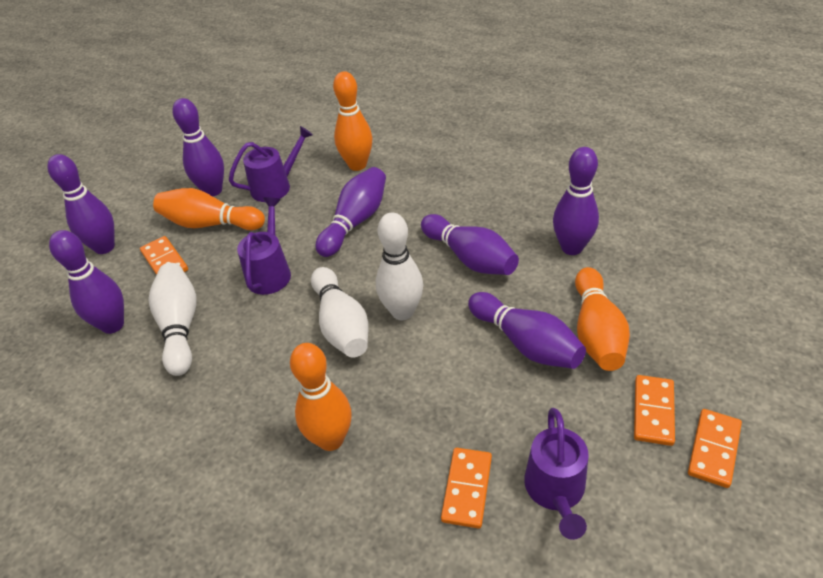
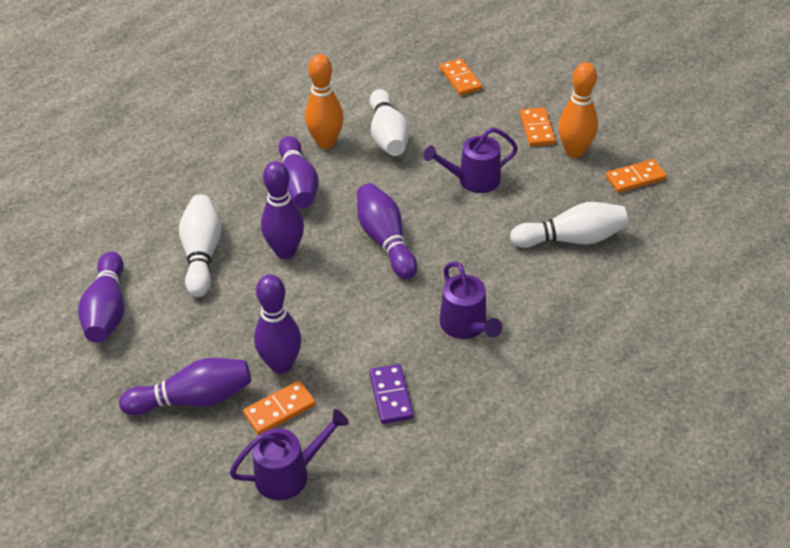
orange bowling pin: 4 -> 2
purple bowling pin: 7 -> 6
purple domino: 0 -> 1

